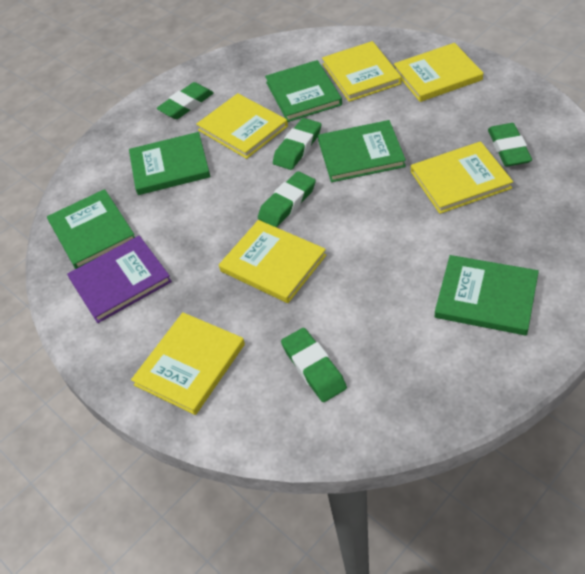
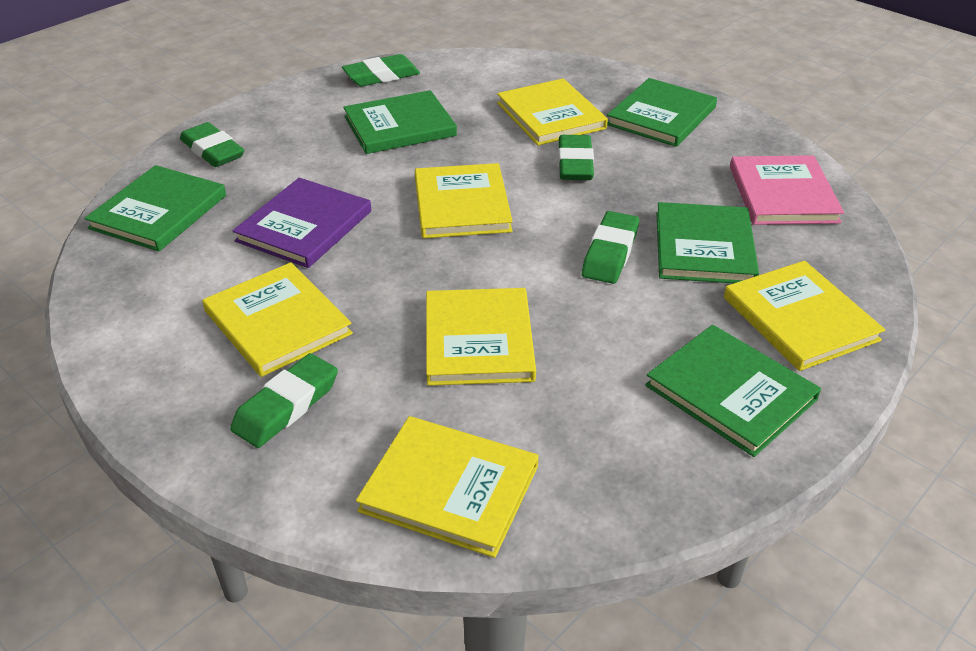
pink book: 0 -> 1

